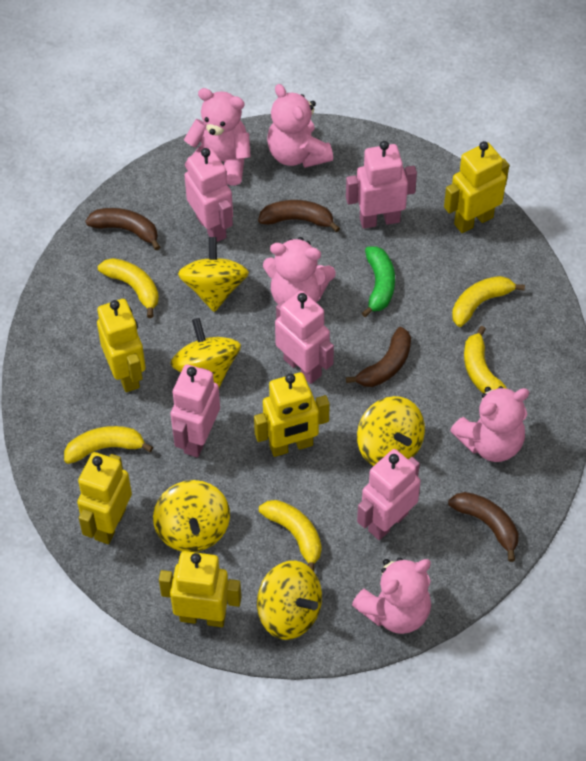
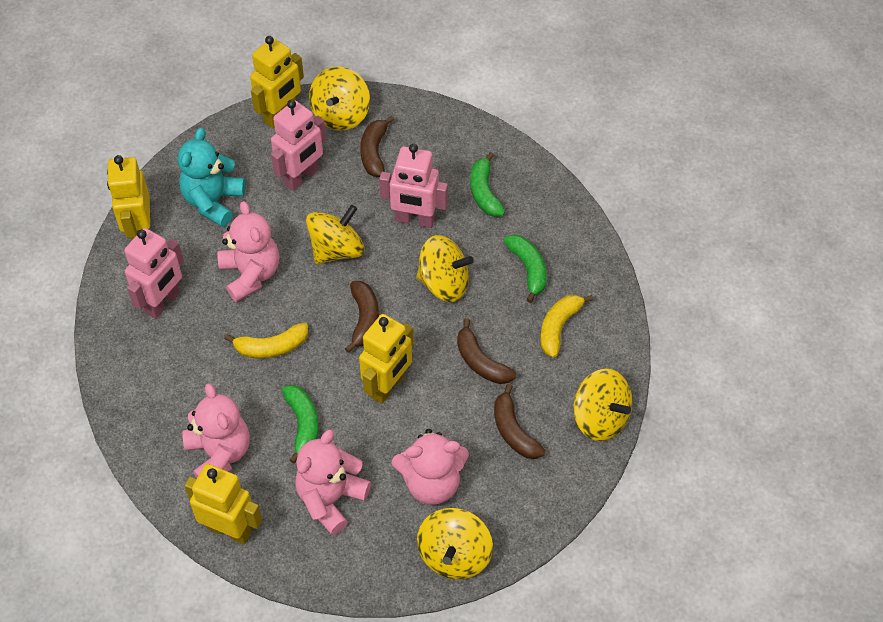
green banana: 1 -> 3
pink robot: 5 -> 3
pink teddy bear: 5 -> 4
turquoise teddy bear: 0 -> 1
yellow banana: 5 -> 2
yellow robot: 5 -> 4

